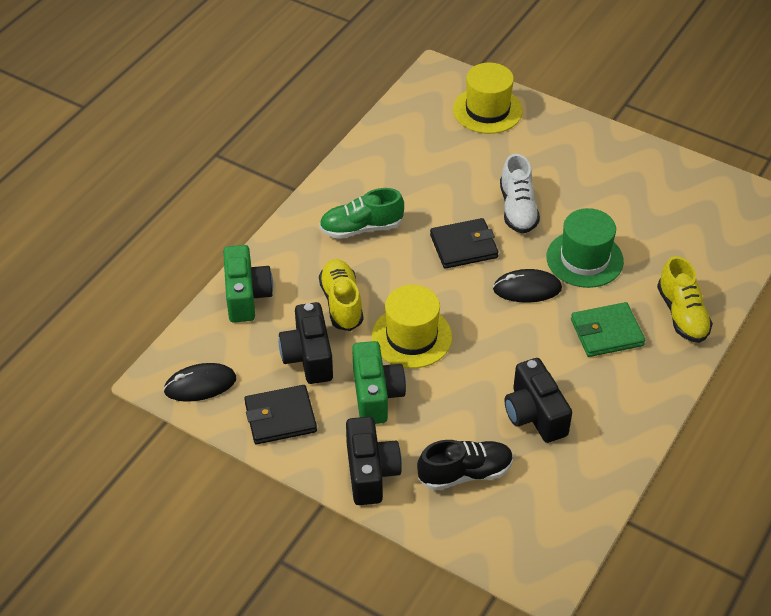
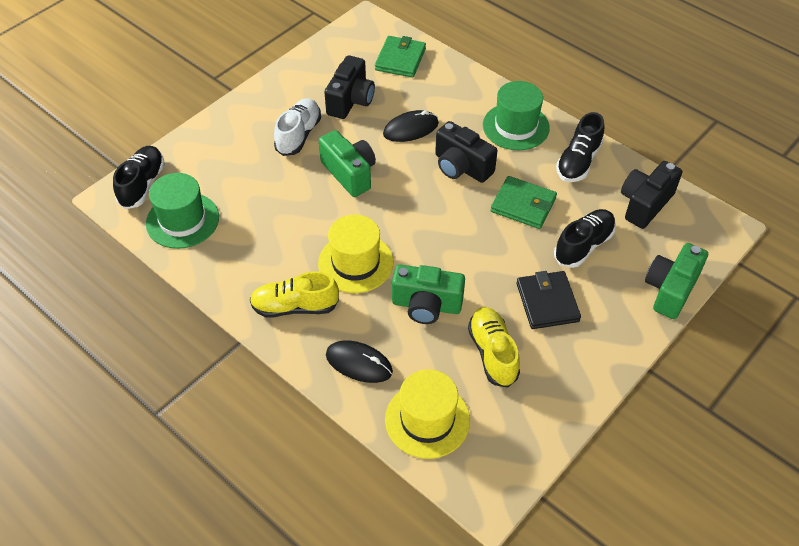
black shoe: 1 -> 3
black wallet: 2 -> 1
green camera: 2 -> 3
green hat: 1 -> 2
green shoe: 1 -> 0
green wallet: 1 -> 2

